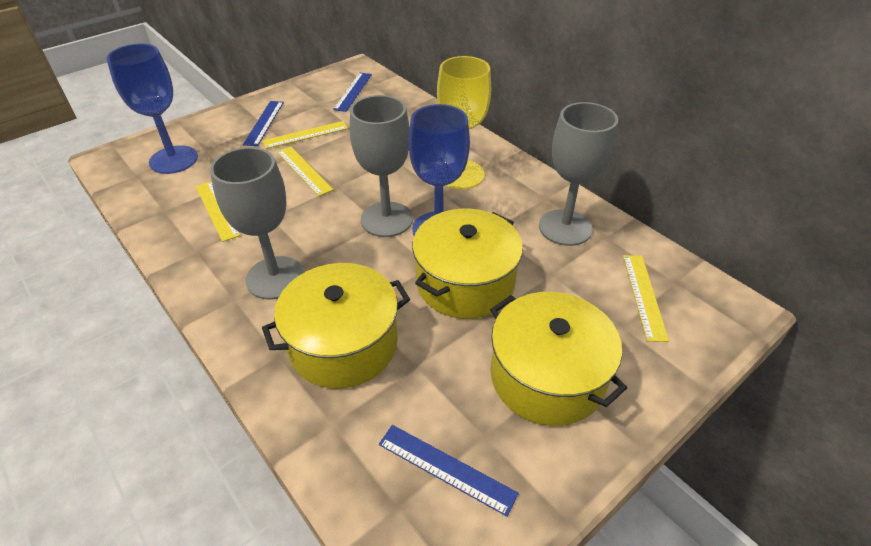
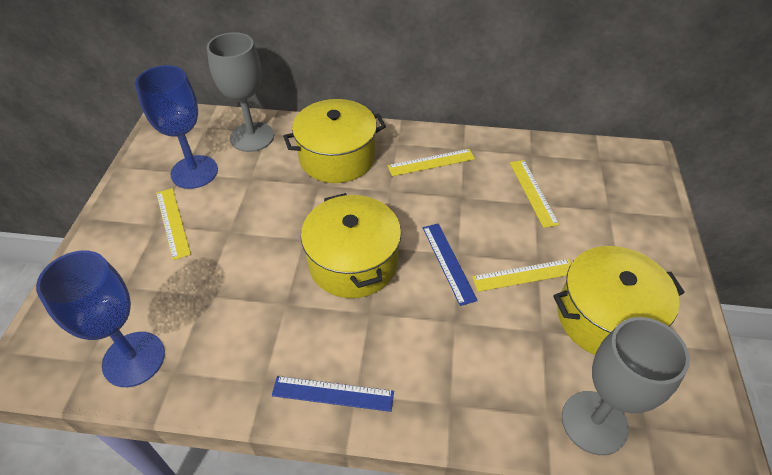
blue ruler: 3 -> 2
grey goblet: 3 -> 2
yellow goblet: 1 -> 0

